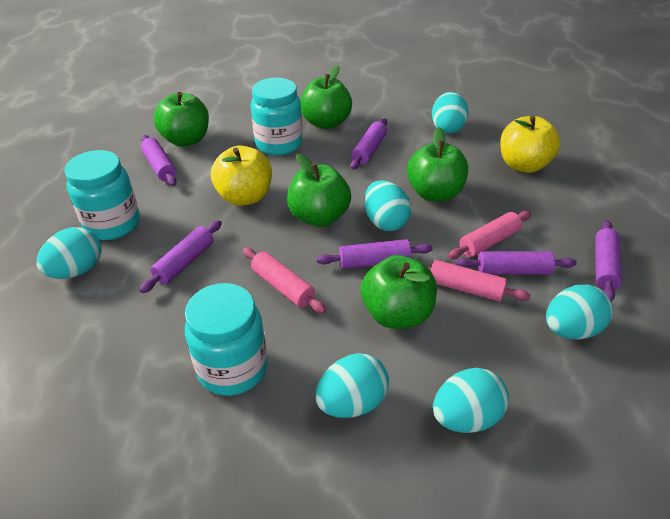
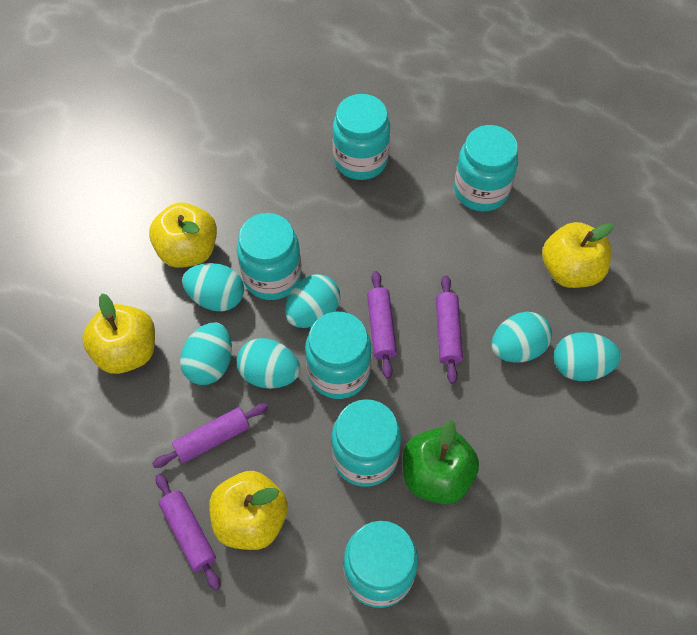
green apple: 5 -> 1
pink rolling pin: 3 -> 0
purple rolling pin: 6 -> 4
turquoise jar: 3 -> 6
yellow apple: 2 -> 4

